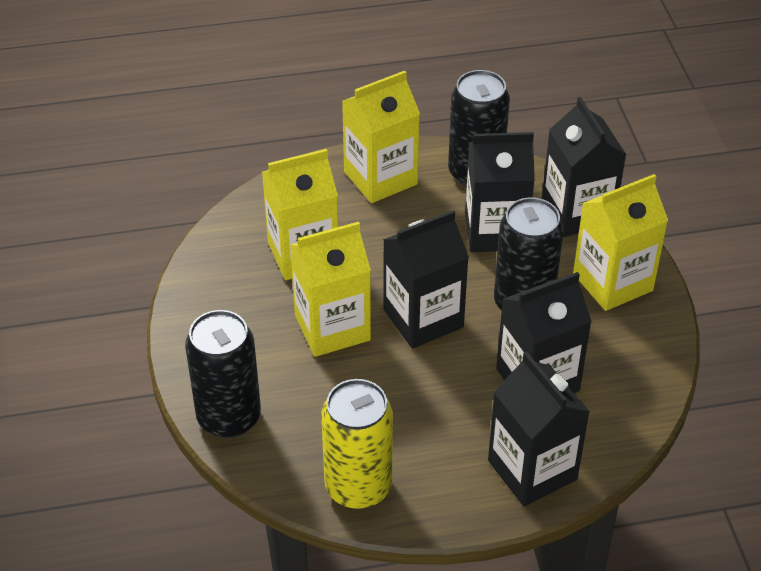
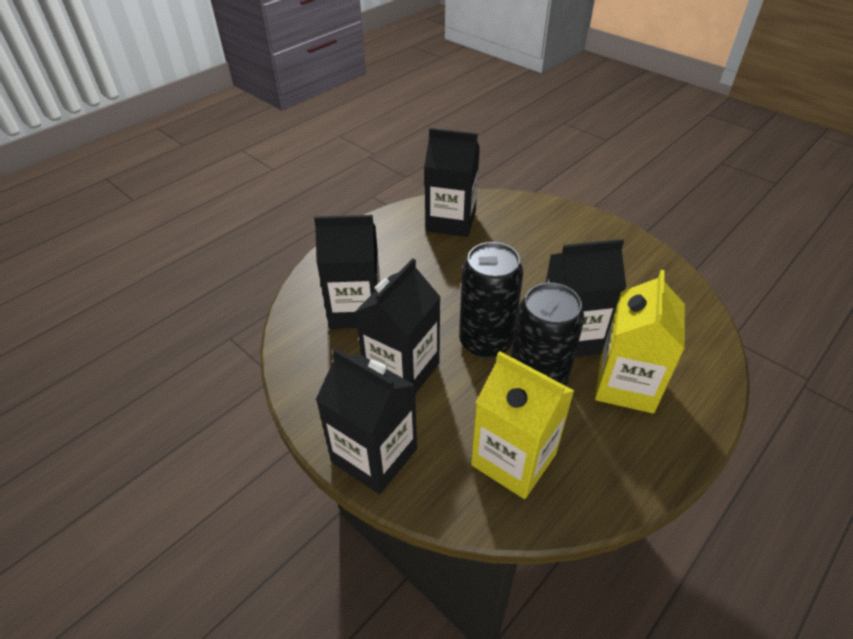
black can: 3 -> 2
yellow can: 1 -> 0
yellow carton: 4 -> 2

